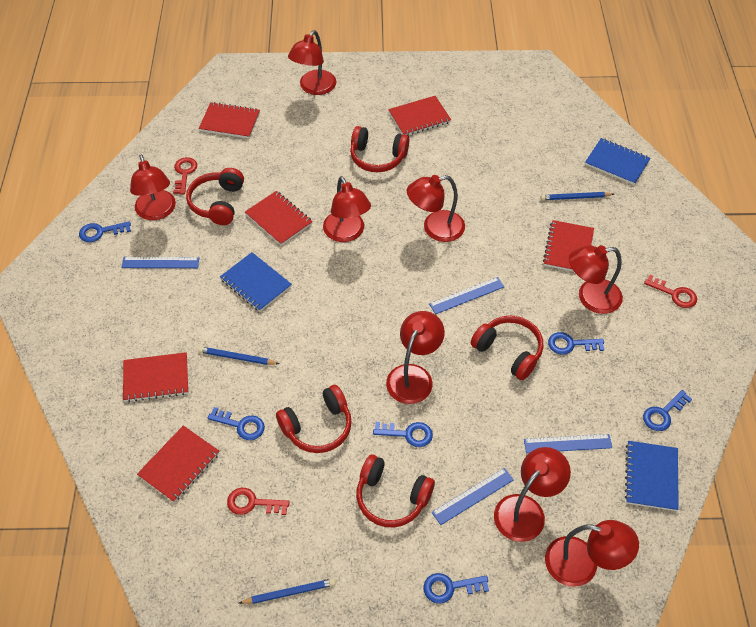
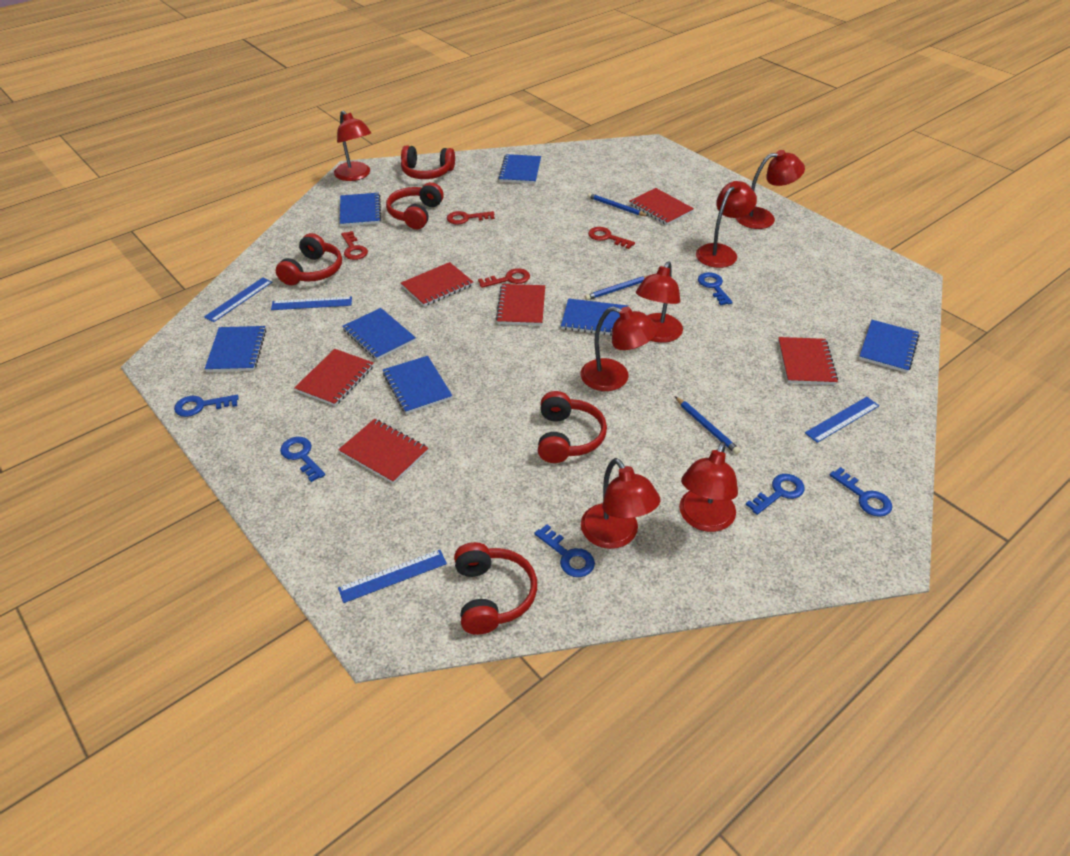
blue notebook: 3 -> 7
red key: 3 -> 4
red lamp: 8 -> 7

